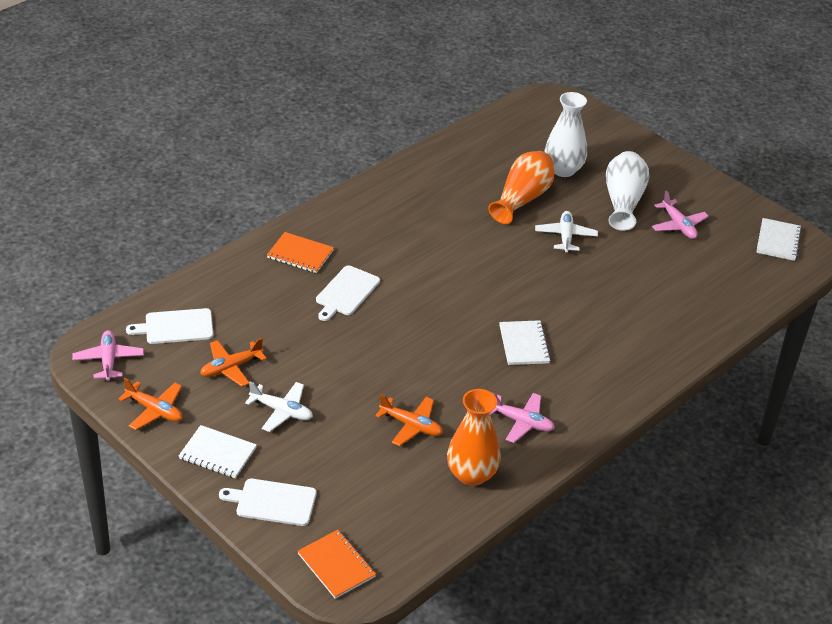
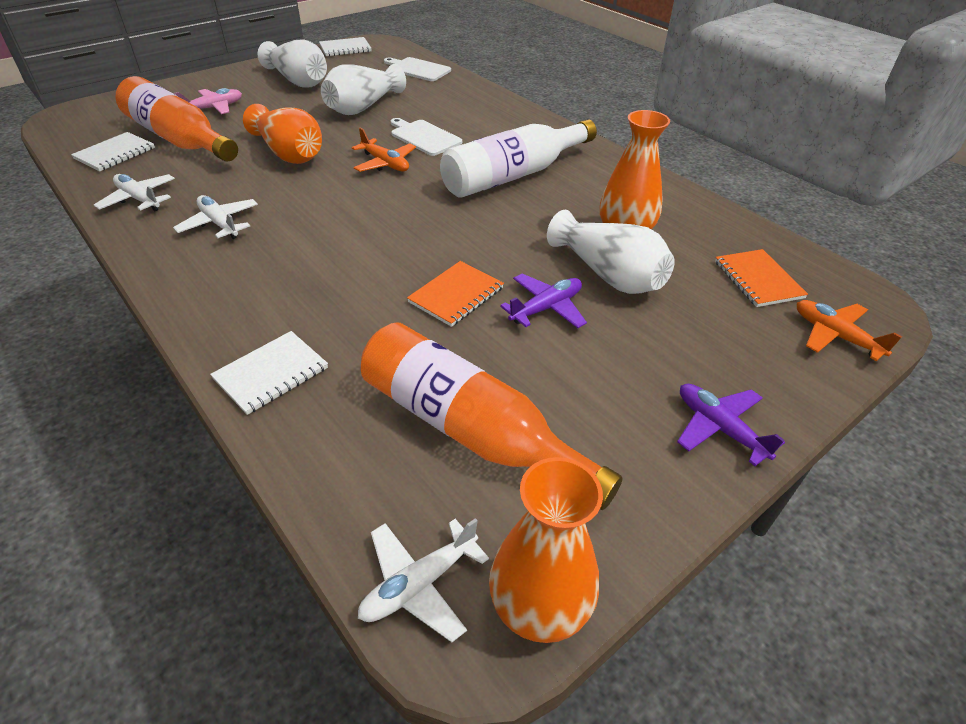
orange bottle: 0 -> 2
orange plane: 3 -> 2
orange vase: 2 -> 3
pink plane: 3 -> 1
purple plane: 0 -> 2
white bottle: 0 -> 1
white cutting board: 3 -> 2
white plane: 2 -> 3
white vase: 2 -> 3

